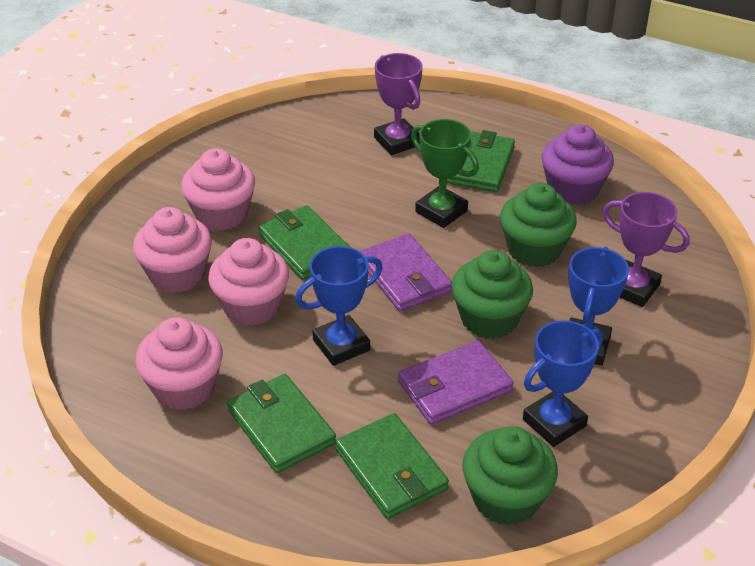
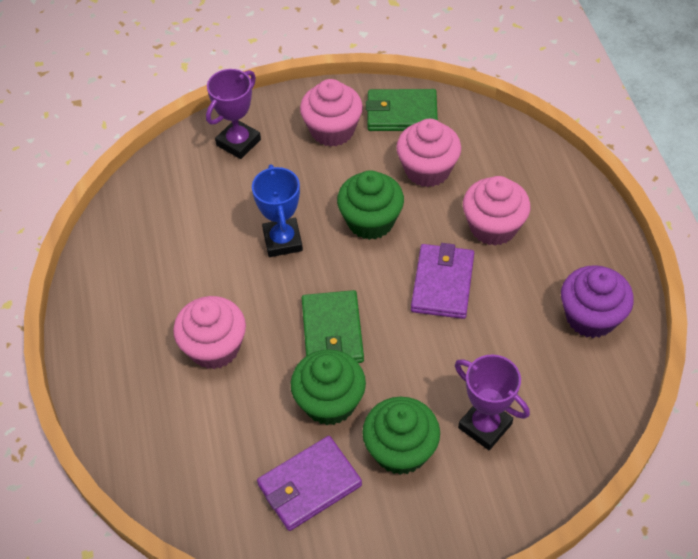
blue trophy: 3 -> 1
green trophy: 1 -> 0
green wallet: 4 -> 2

